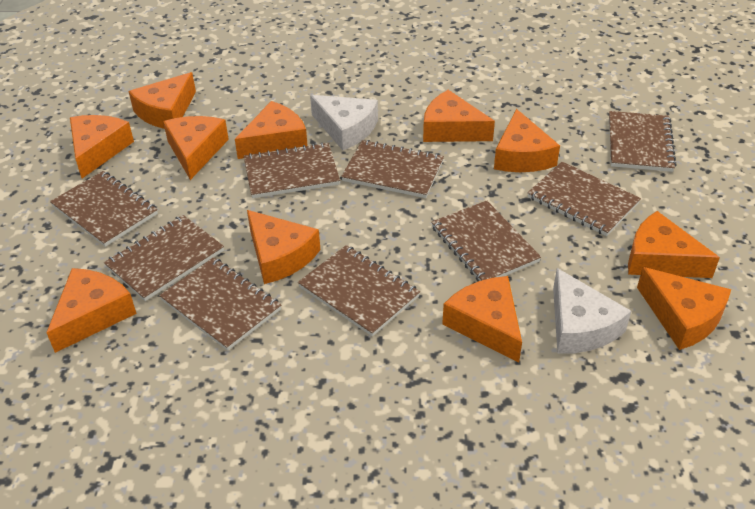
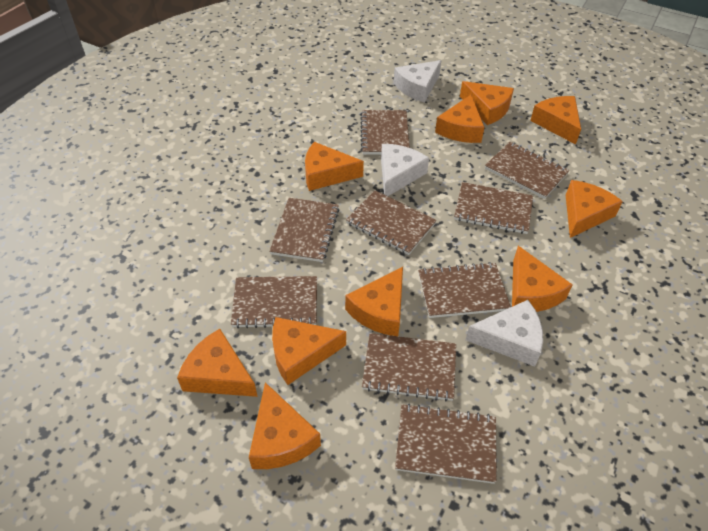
orange cheese: 11 -> 10
white cheese: 2 -> 3

